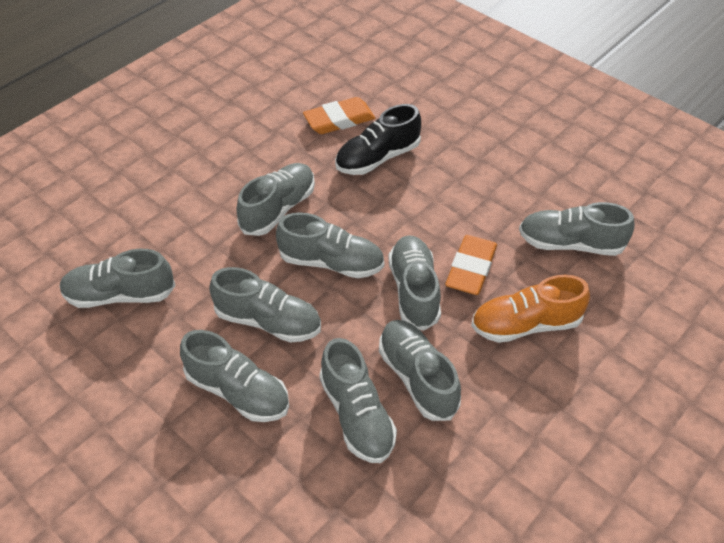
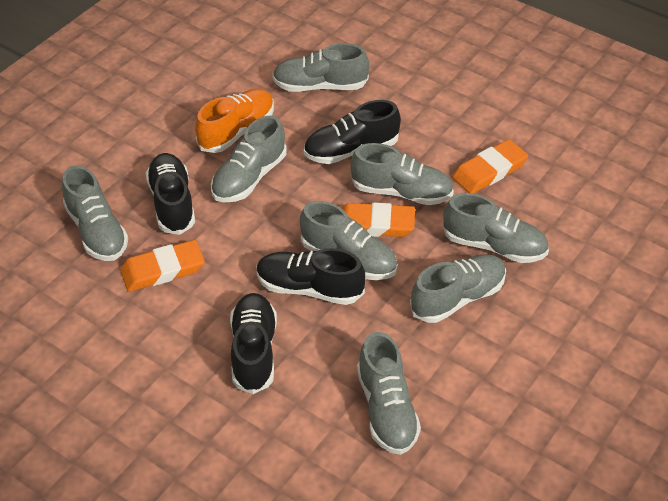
black shoe: 1 -> 4
grey shoe: 9 -> 8
orange eraser: 2 -> 3

